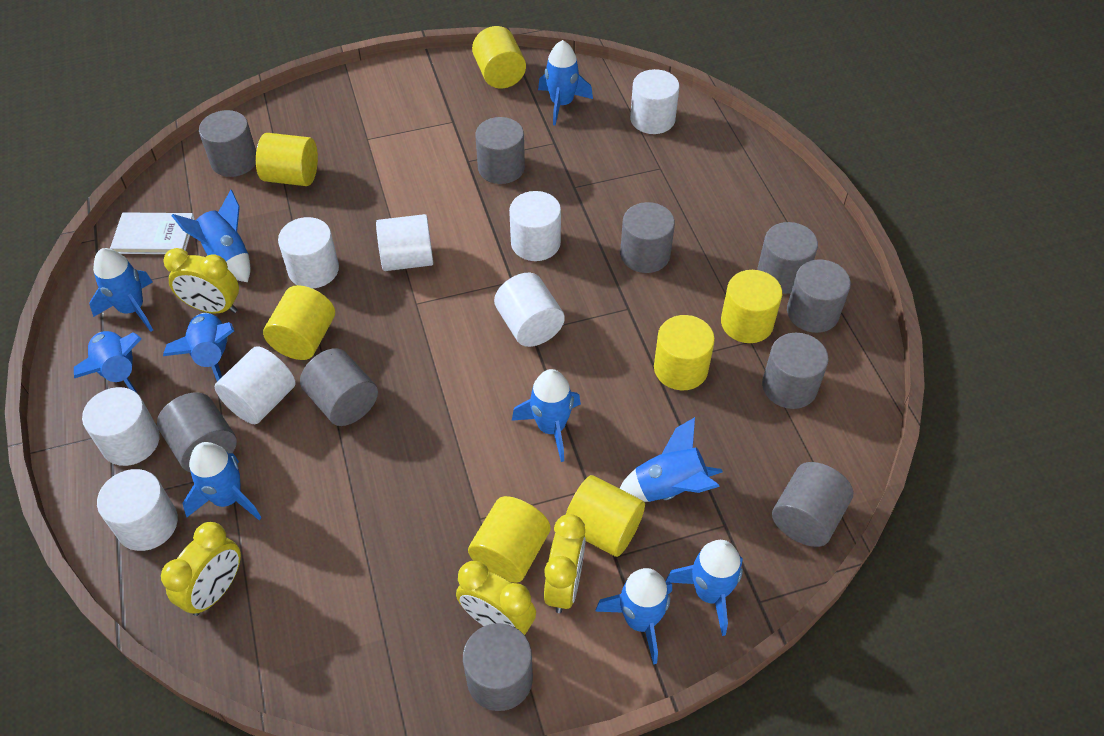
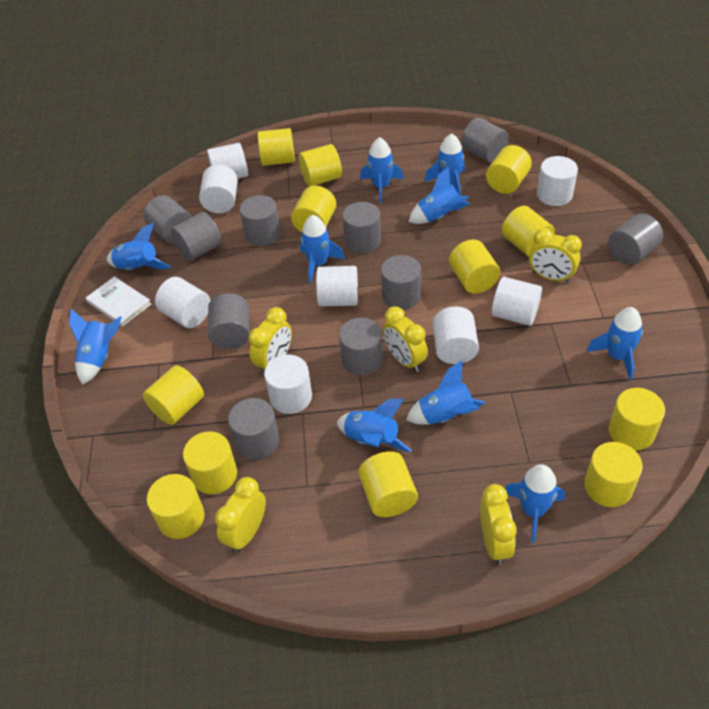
yellow clock: 4 -> 5
yellow cylinder: 7 -> 12

